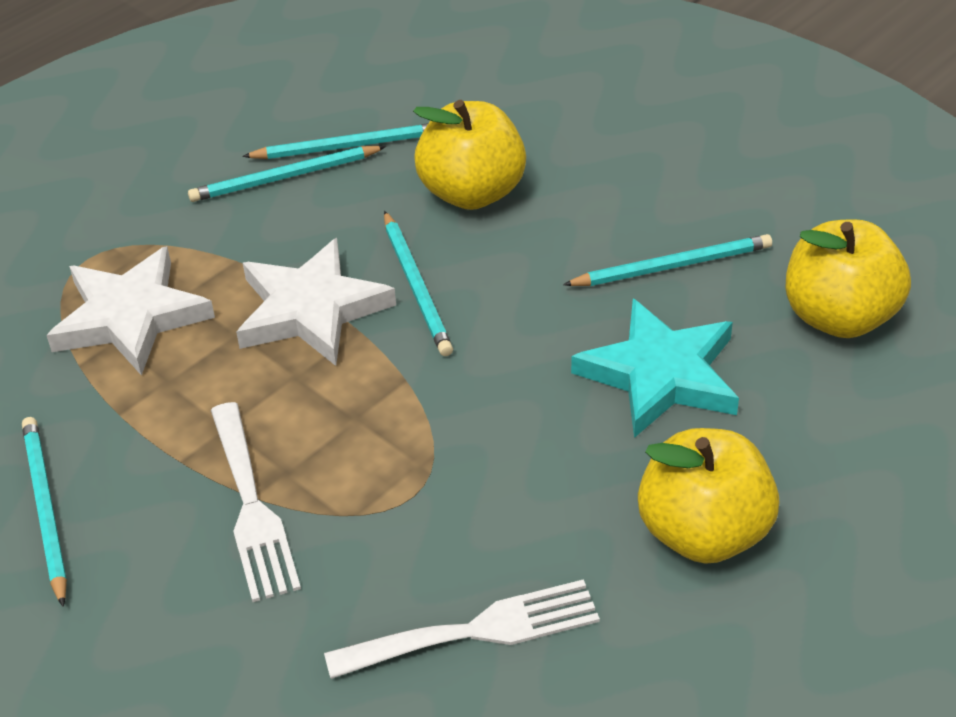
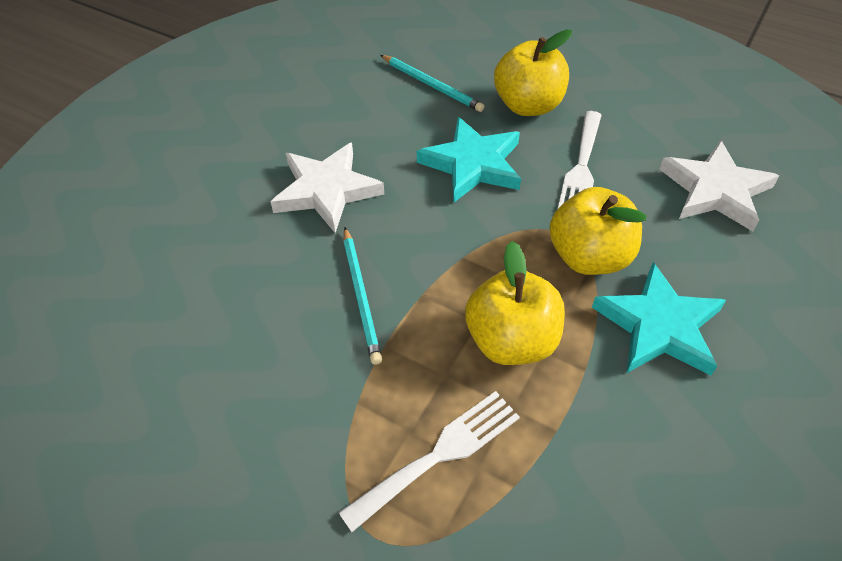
turquoise pencil: 5 -> 2
turquoise star: 1 -> 2

